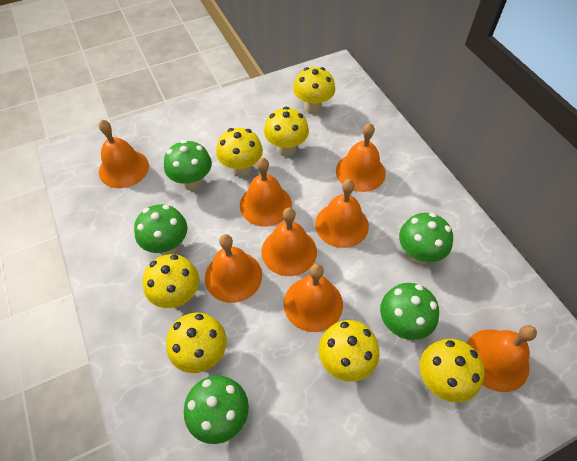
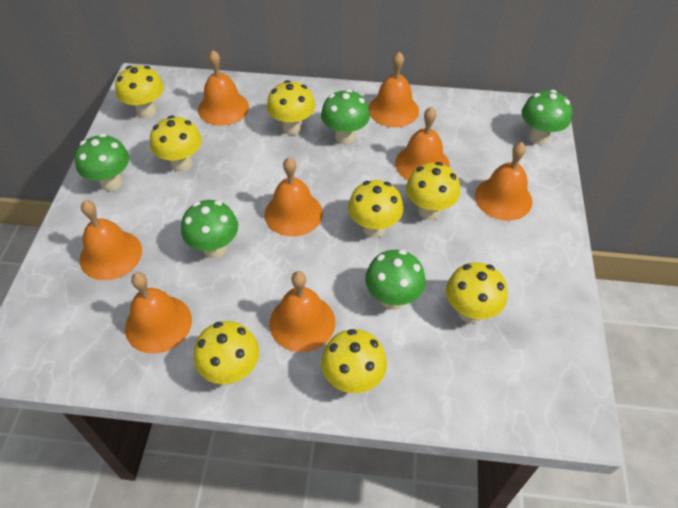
yellow mushroom: 7 -> 8

